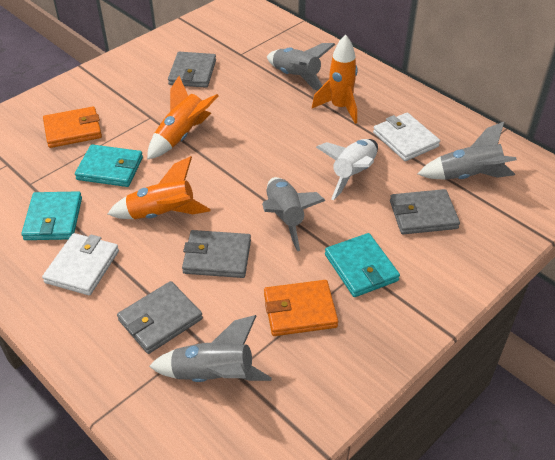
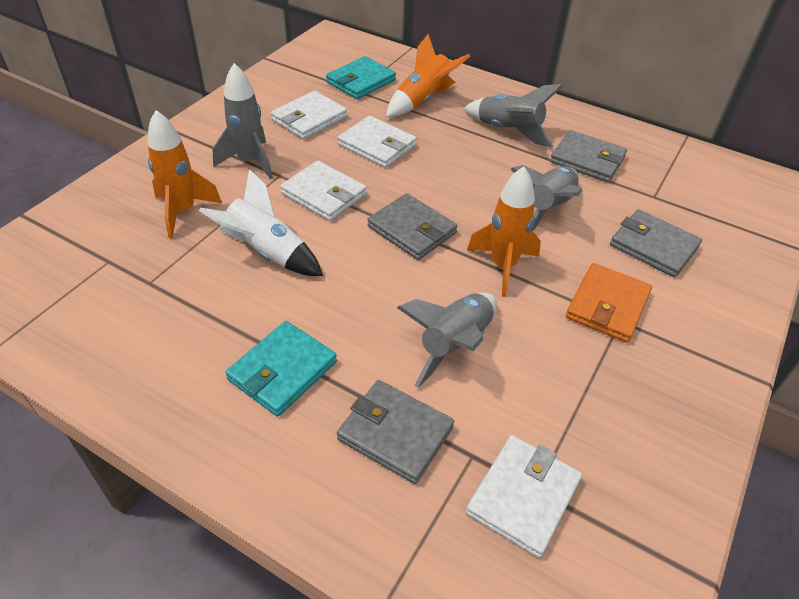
orange wallet: 2 -> 1
turquoise wallet: 3 -> 2
white wallet: 2 -> 4

